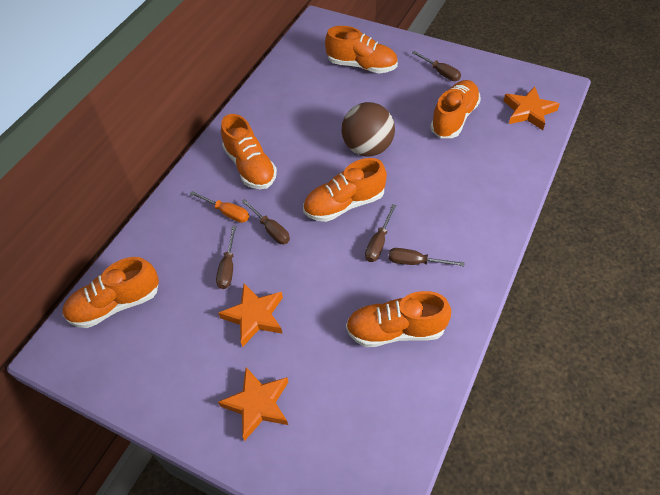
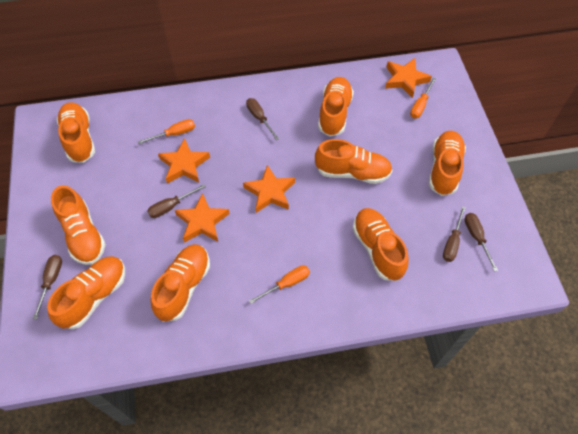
brown ball: 1 -> 0
orange screwdriver: 1 -> 3
orange shoe: 6 -> 8
orange star: 3 -> 4

